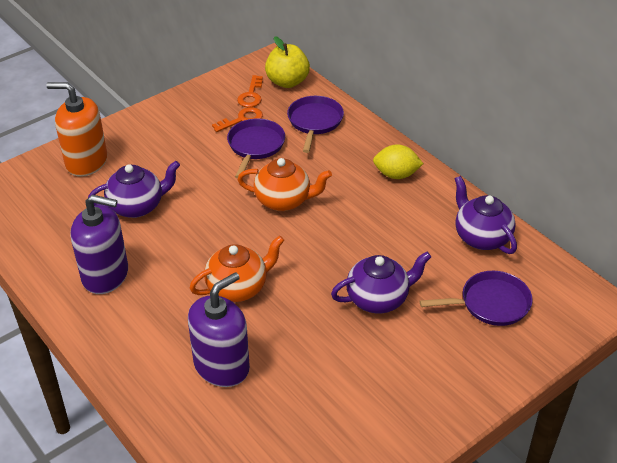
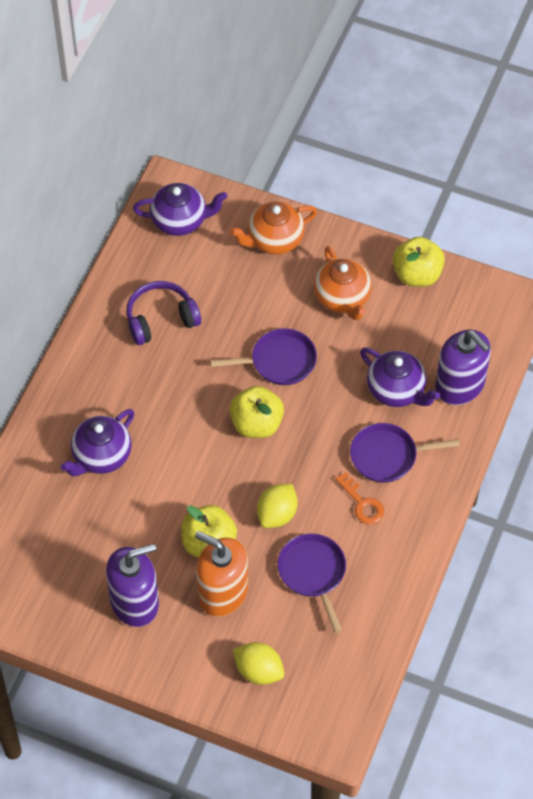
orange key: 2 -> 1
purple headphones: 0 -> 1
yellow apple: 1 -> 3
yellow lemon: 1 -> 2

